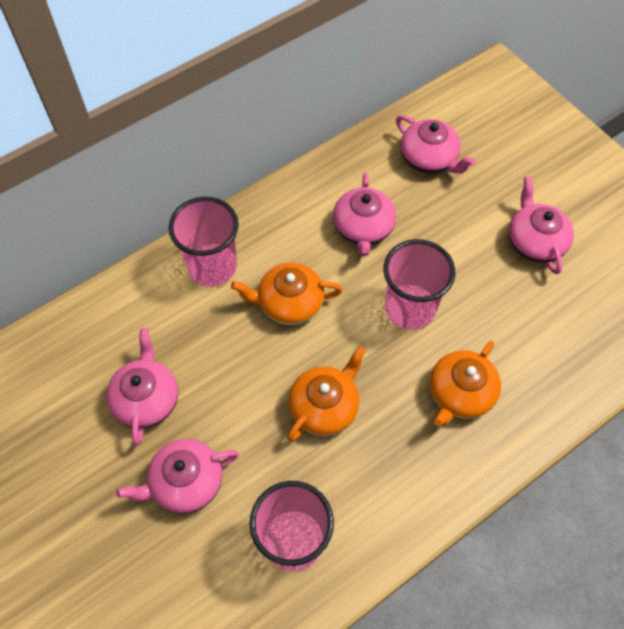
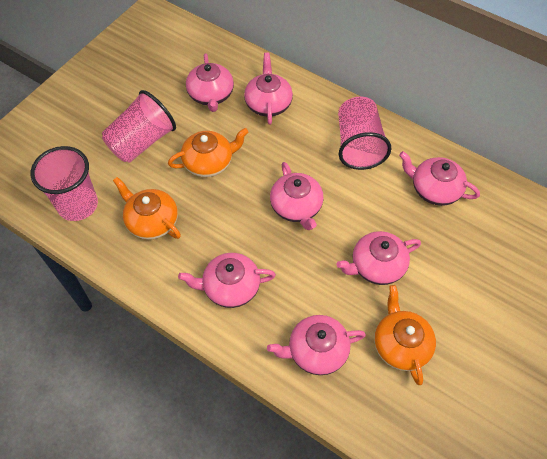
pink teapot: 5 -> 7

